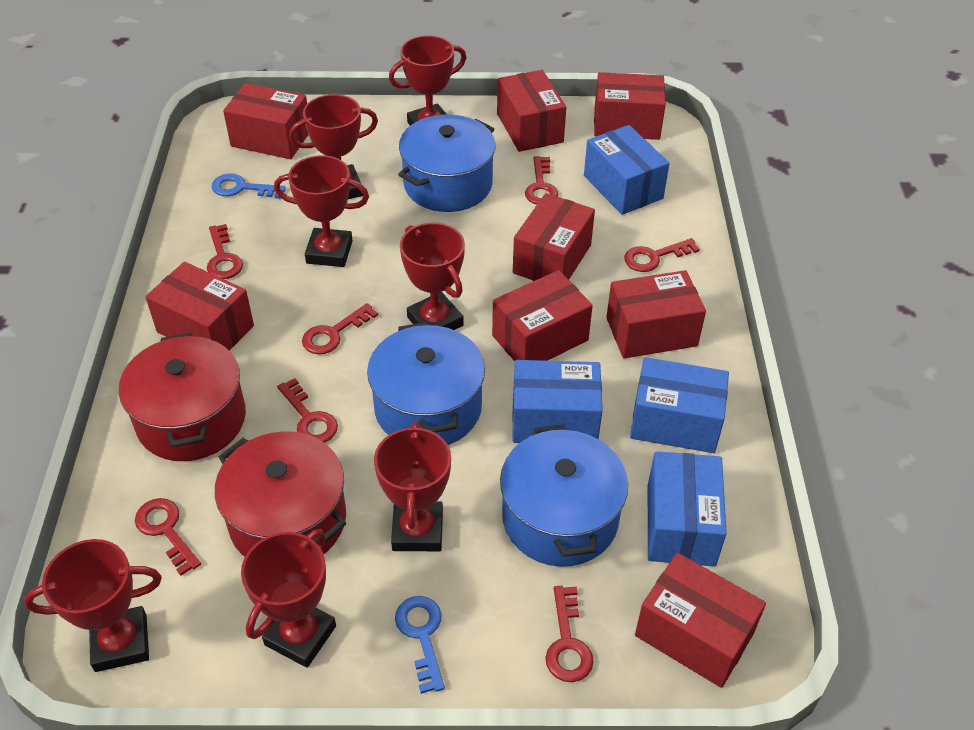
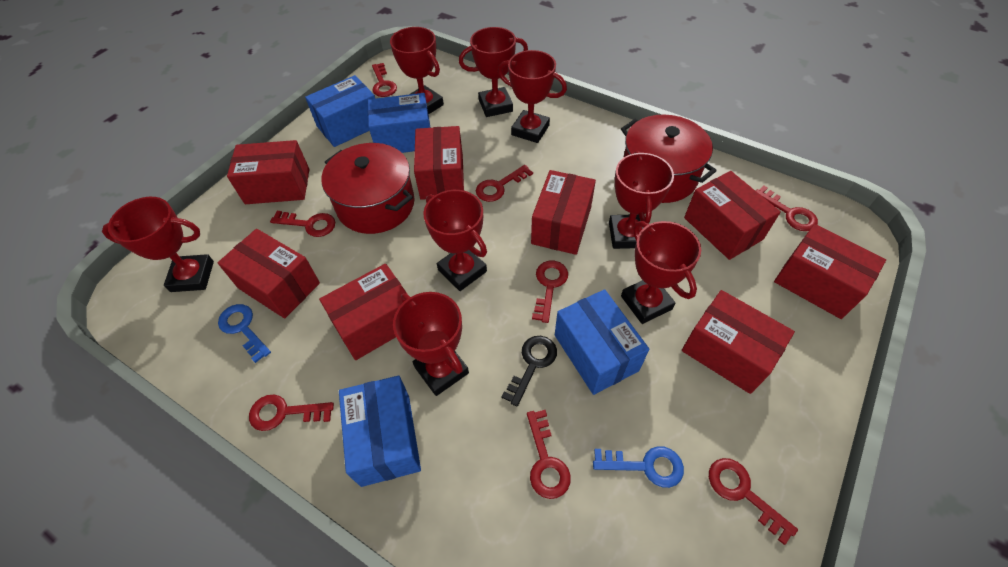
black key: 0 -> 1
blue pot: 3 -> 0
red key: 7 -> 8
red trophy: 7 -> 8

